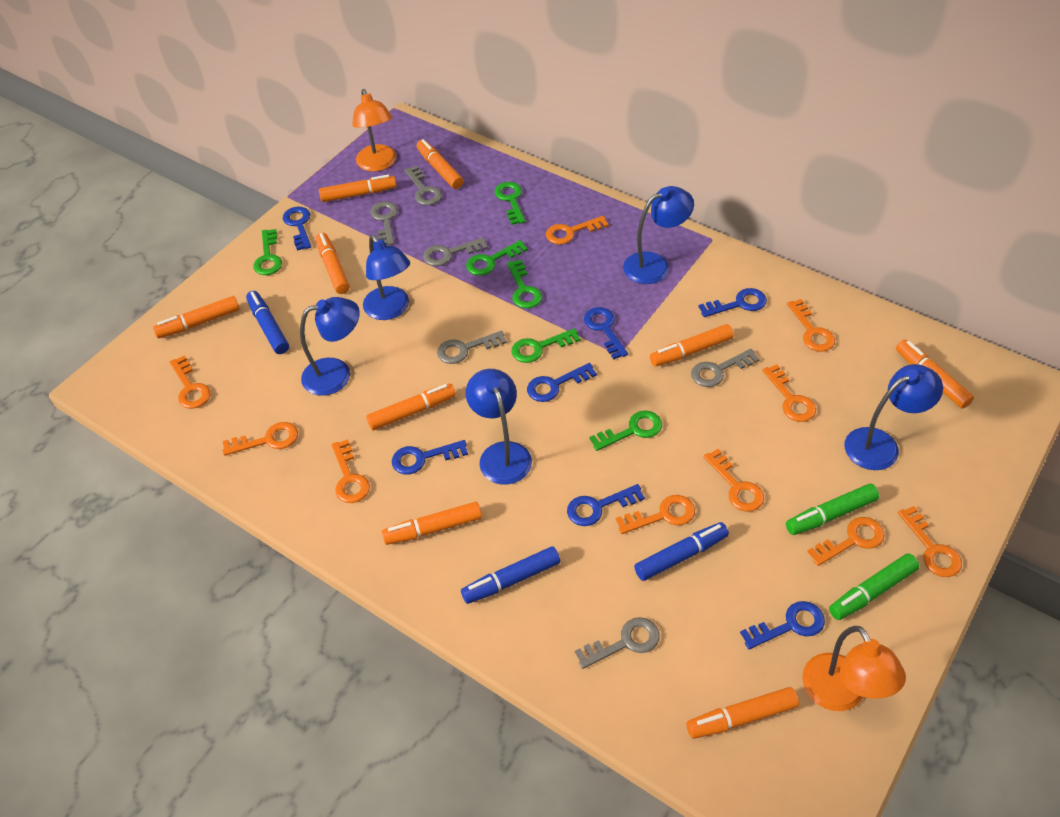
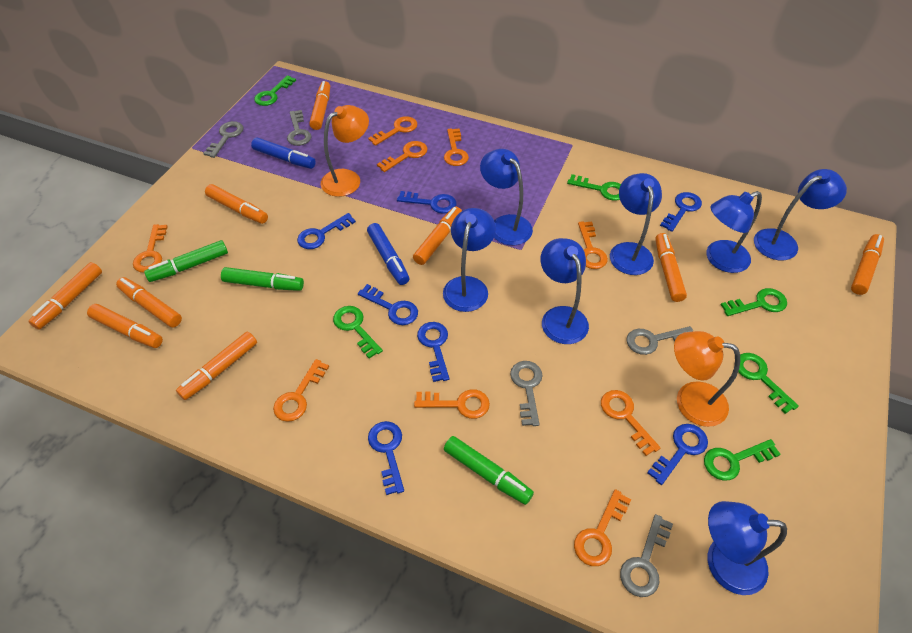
blue lamp: 5 -> 7
blue marker: 3 -> 2
green marker: 2 -> 3
grey key: 6 -> 5
orange key: 10 -> 9

